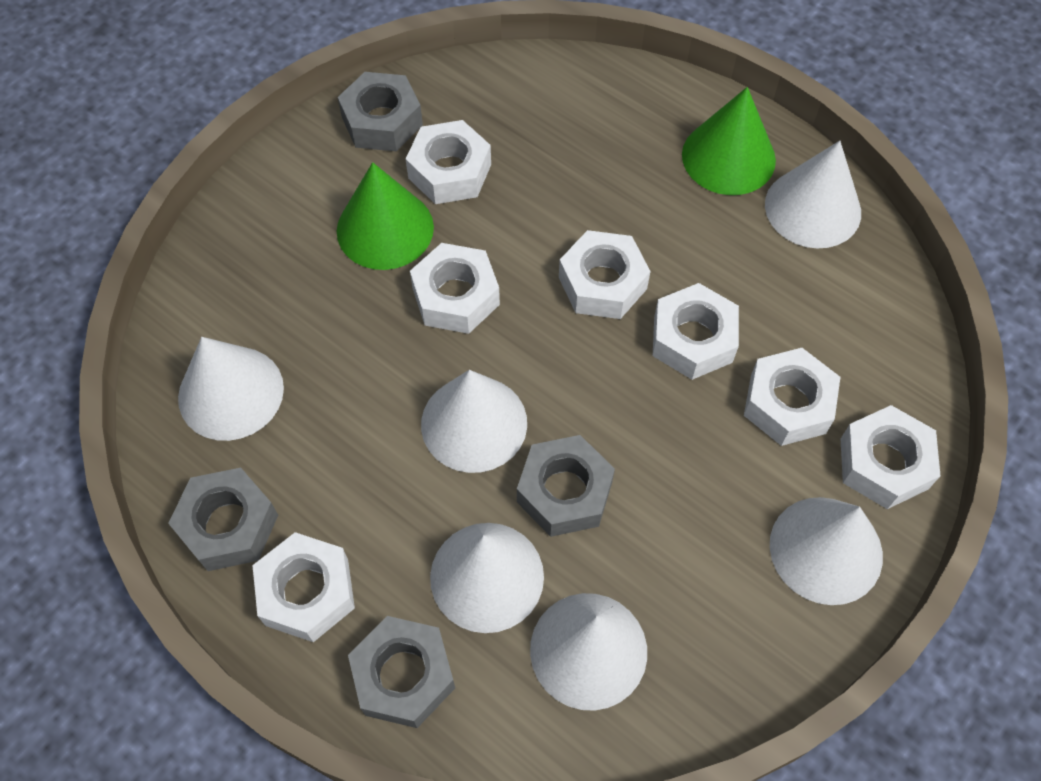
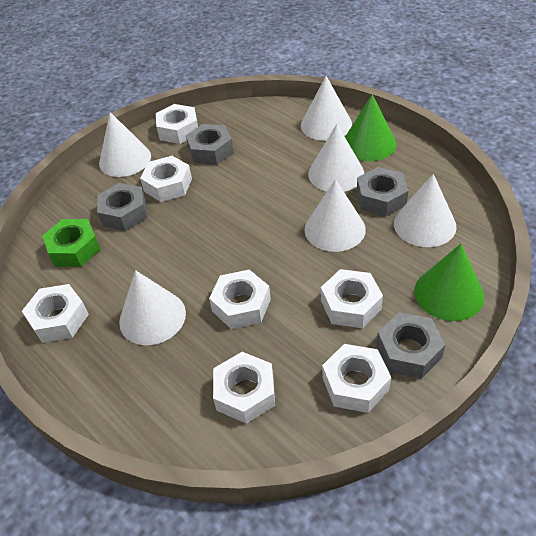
green nut: 0 -> 1

